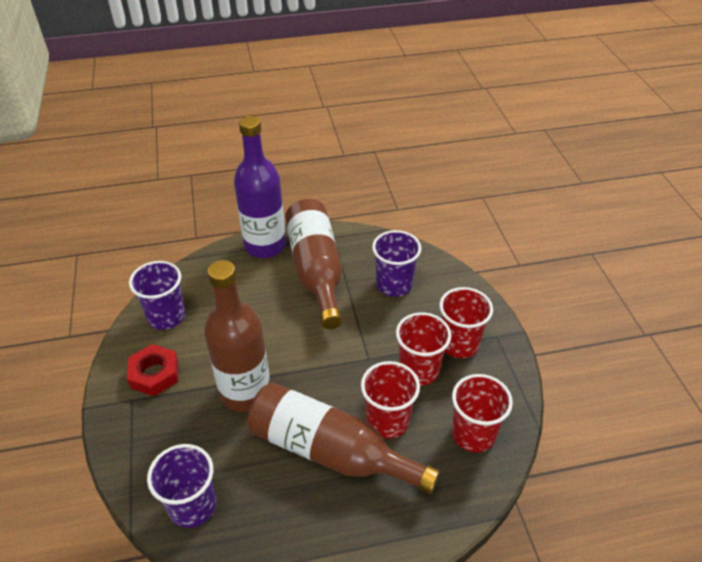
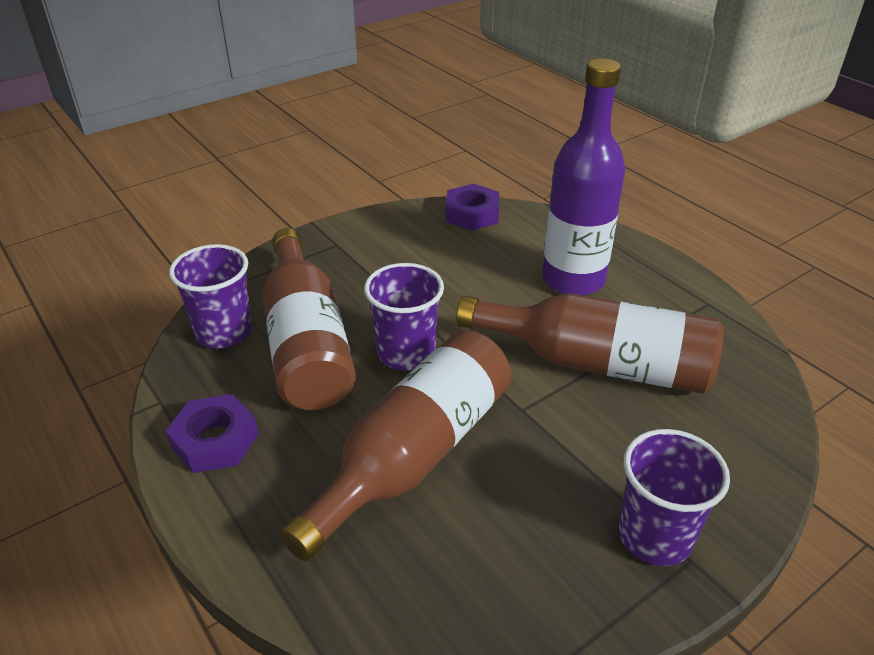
purple nut: 0 -> 2
red cup: 4 -> 0
red nut: 1 -> 0

